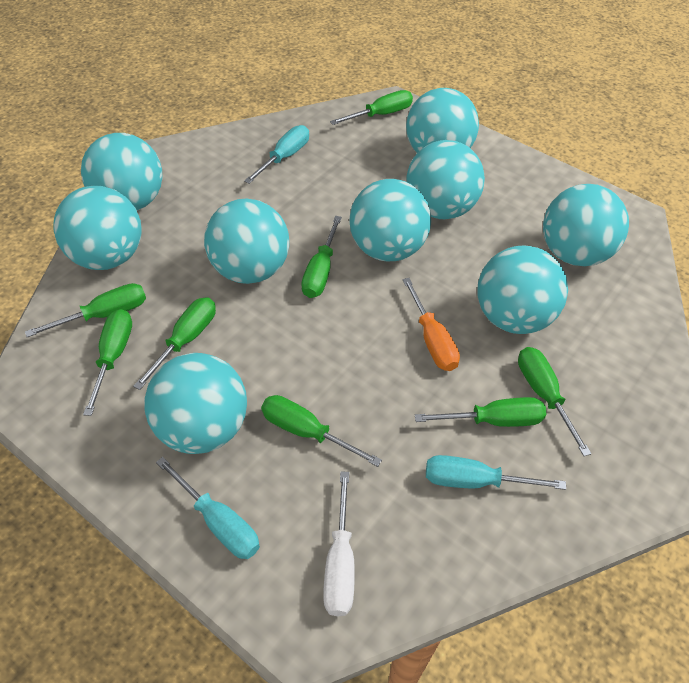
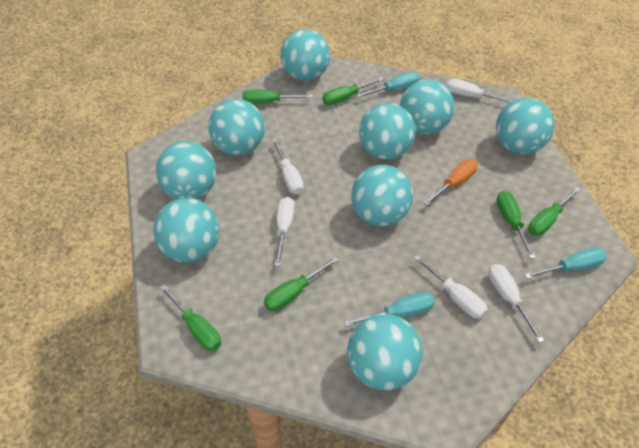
green screwdriver: 8 -> 6
white screwdriver: 1 -> 5

